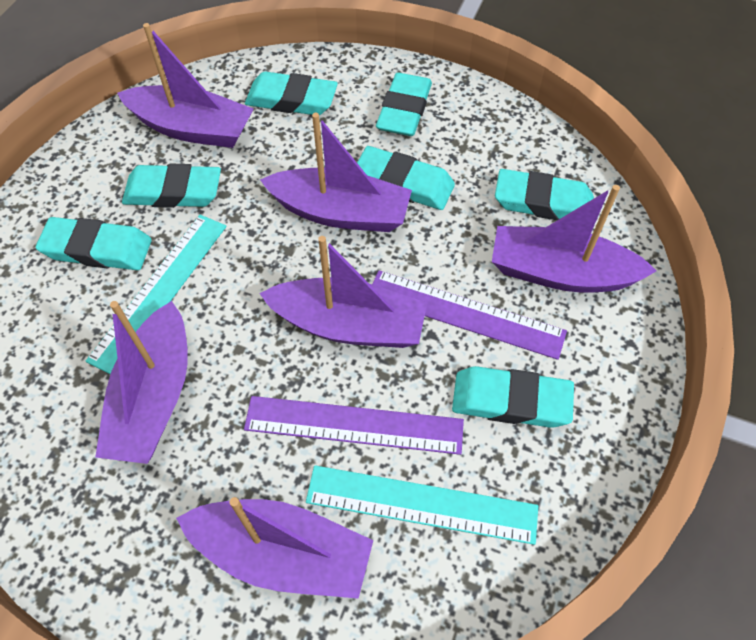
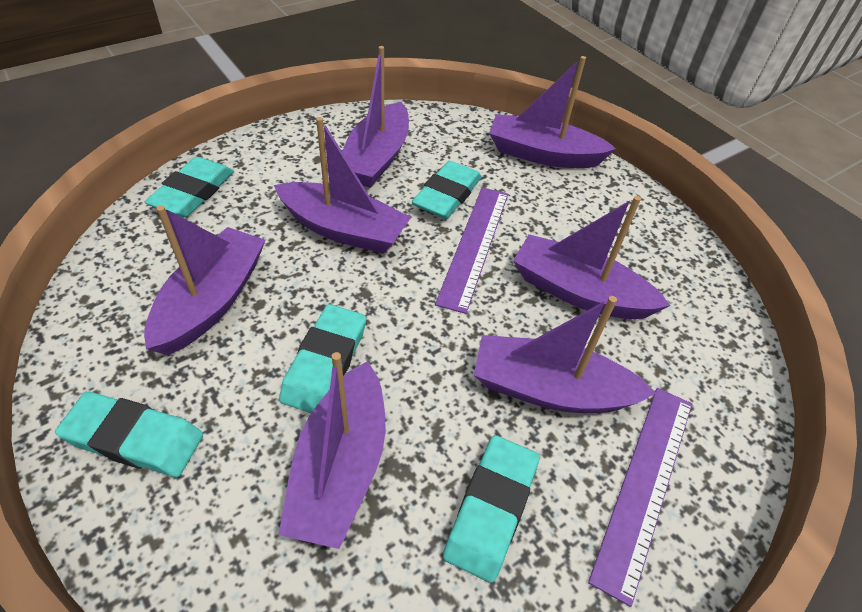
purple boat: 6 -> 7
turquoise eraser: 7 -> 5
turquoise ruler: 2 -> 0

